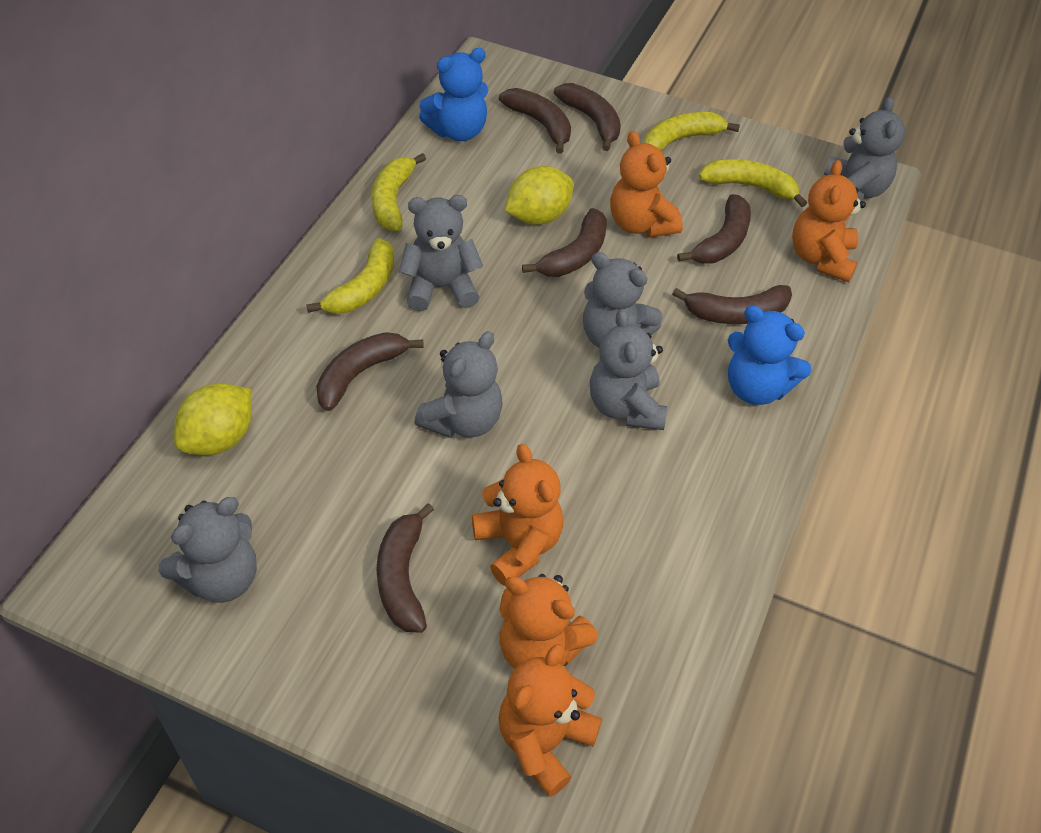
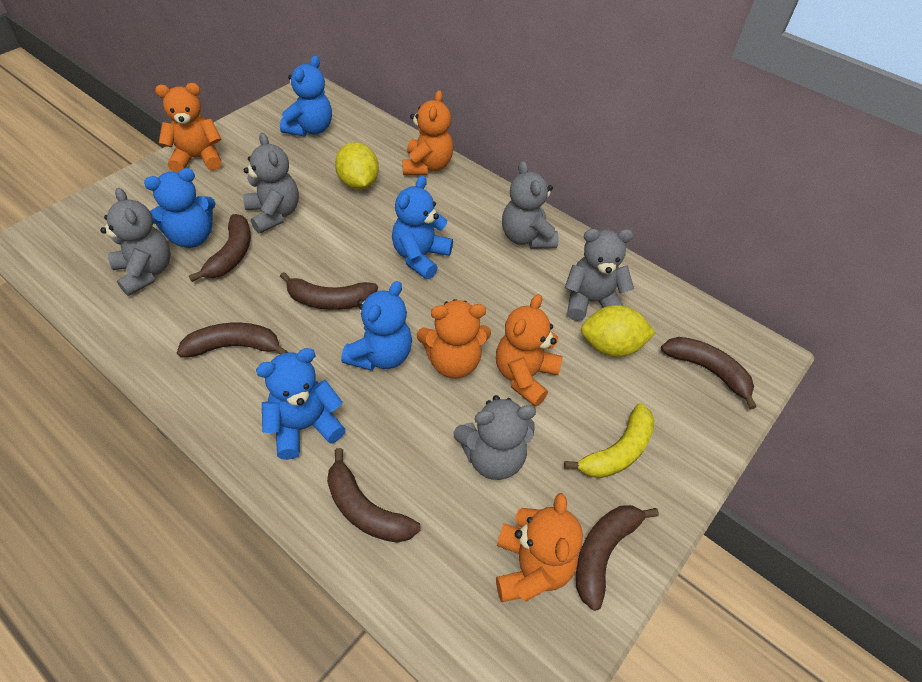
blue teddy bear: 2 -> 5
brown banana: 7 -> 6
grey teddy bear: 6 -> 5
yellow banana: 4 -> 1

